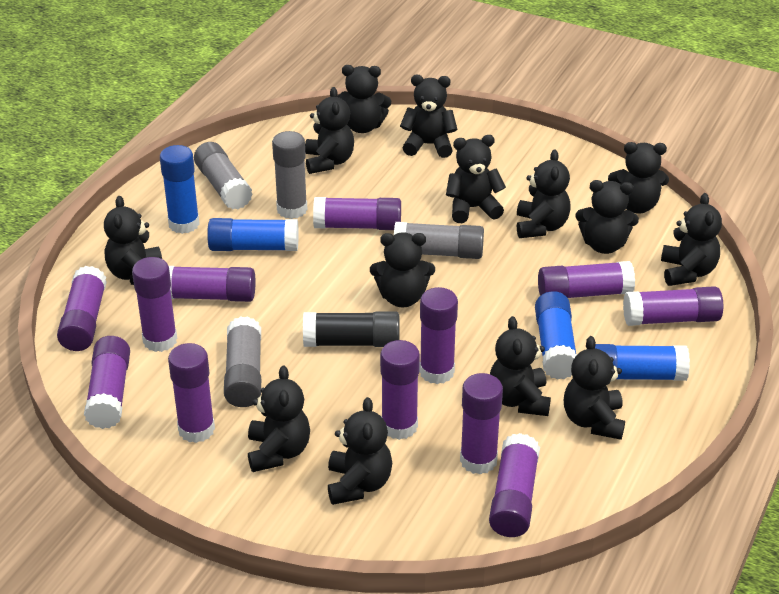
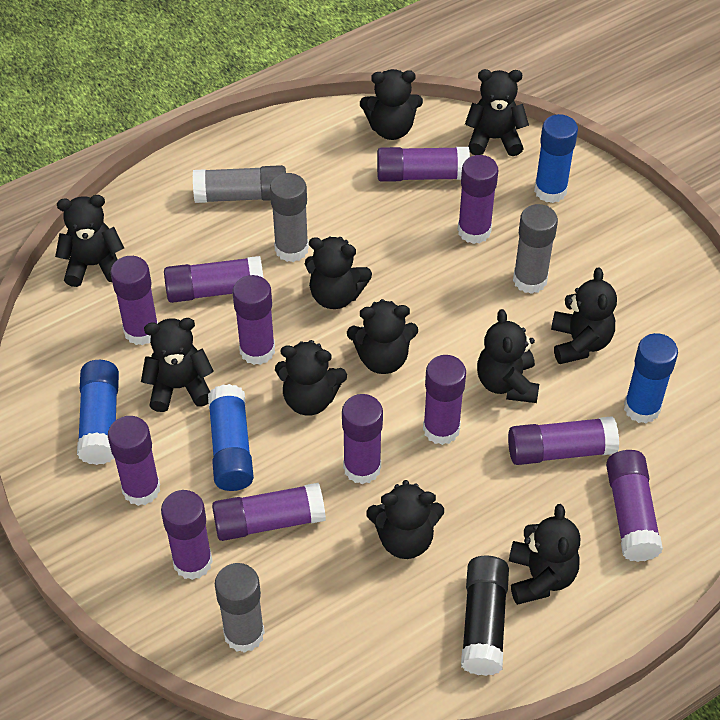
black teddy bear: 14 -> 11

